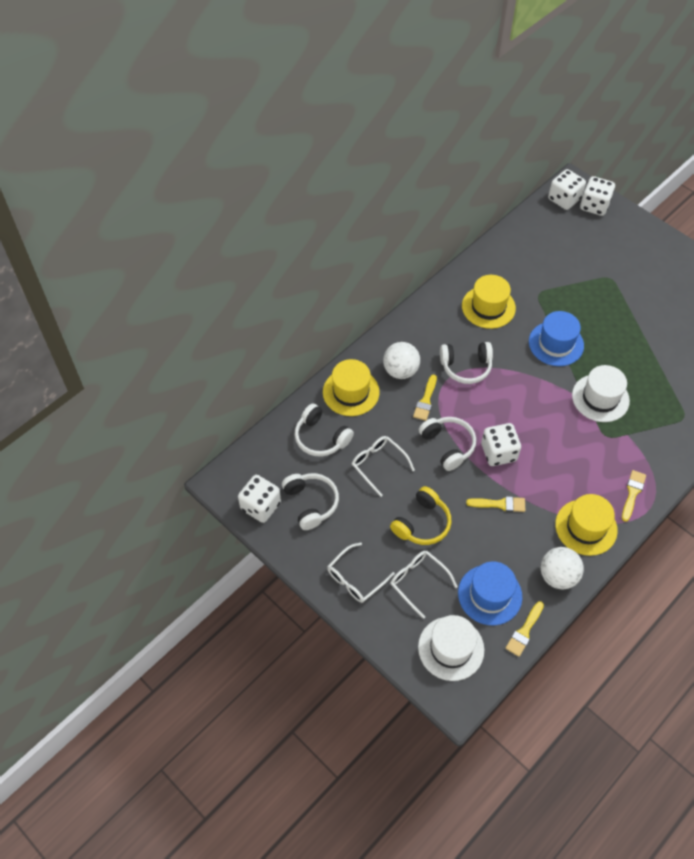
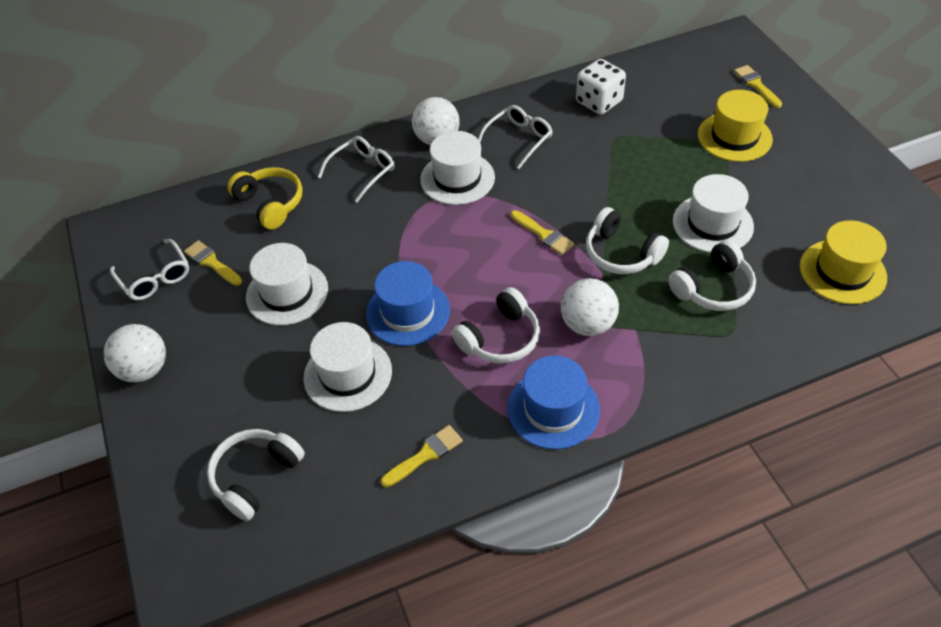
white ball: 2 -> 3
white dice: 4 -> 1
white hat: 2 -> 4
yellow hat: 3 -> 2

